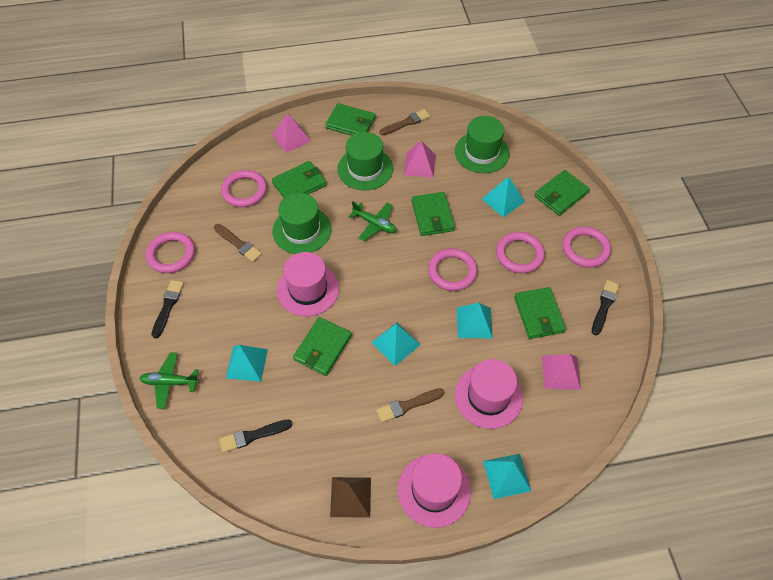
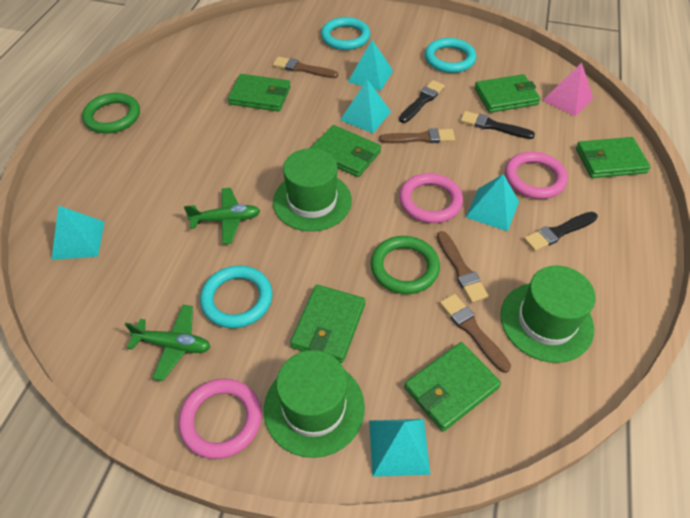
brown brush: 3 -> 4
brown pyramid: 1 -> 0
green ring: 0 -> 2
pink hat: 3 -> 0
pink pyramid: 3 -> 1
pink ring: 5 -> 3
turquoise ring: 0 -> 3

